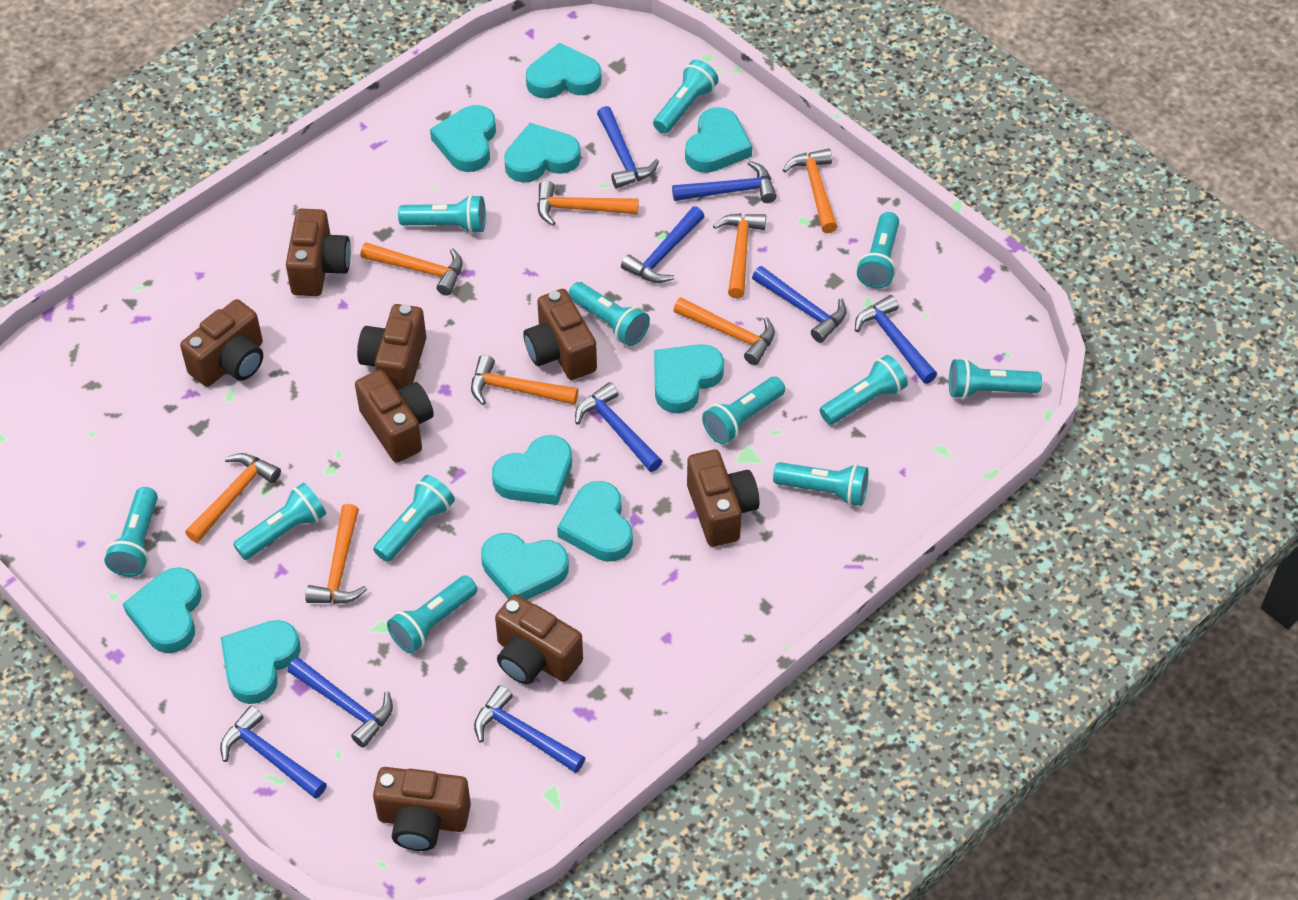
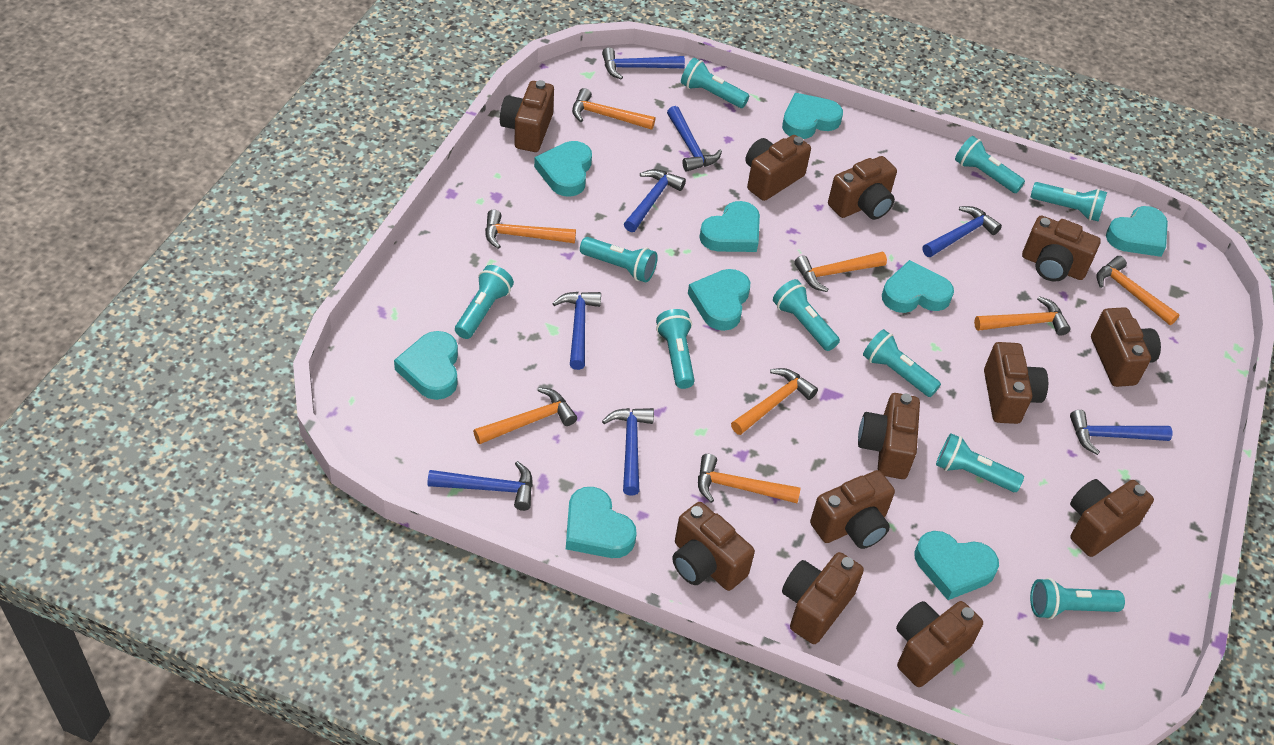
blue hammer: 9 -> 8
brown camera: 8 -> 12
turquoise flashlight: 12 -> 10
turquoise heart: 10 -> 9

